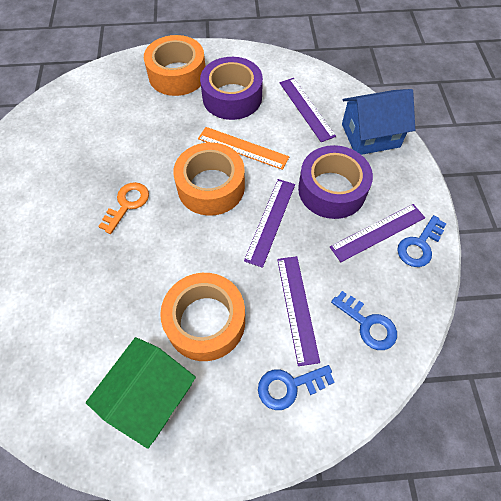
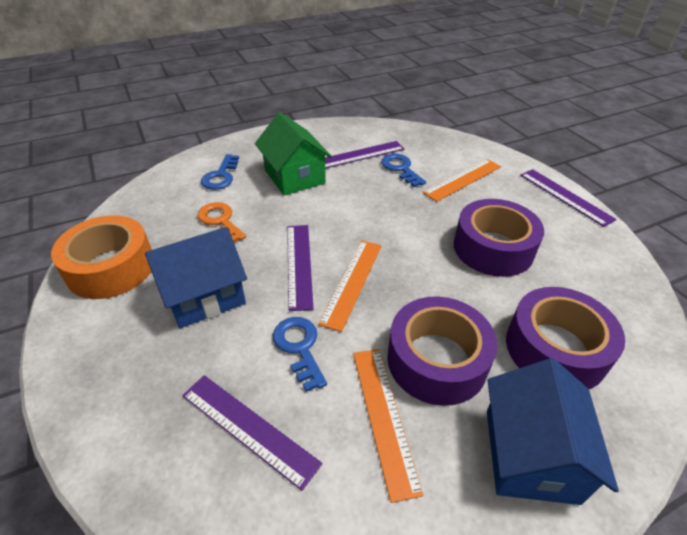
blue house: 1 -> 2
orange ruler: 1 -> 3
orange tape: 3 -> 1
purple tape: 2 -> 3

